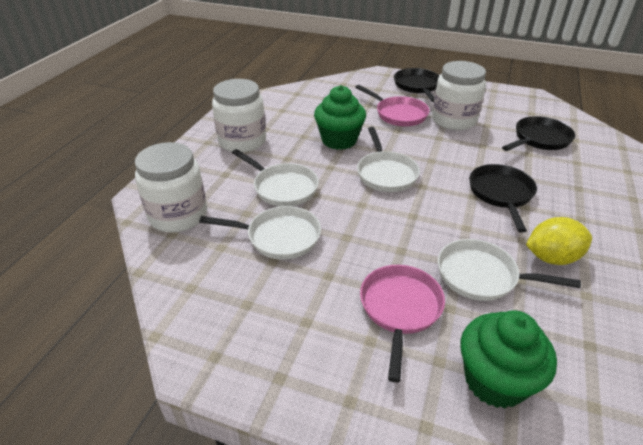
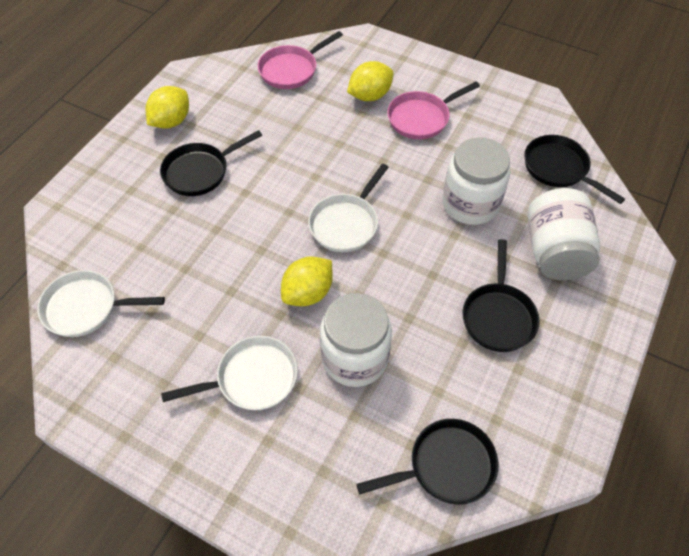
black pan: 3 -> 4
green cupcake: 2 -> 0
white pan: 4 -> 3
yellow lemon: 1 -> 3

